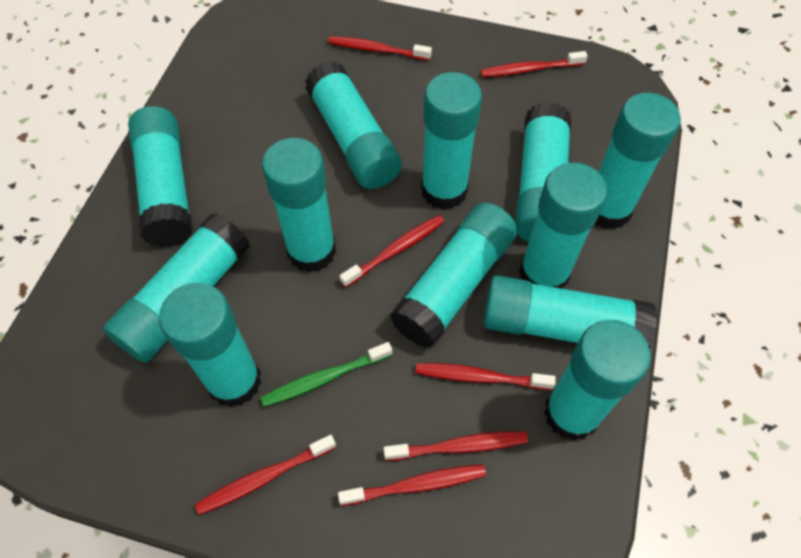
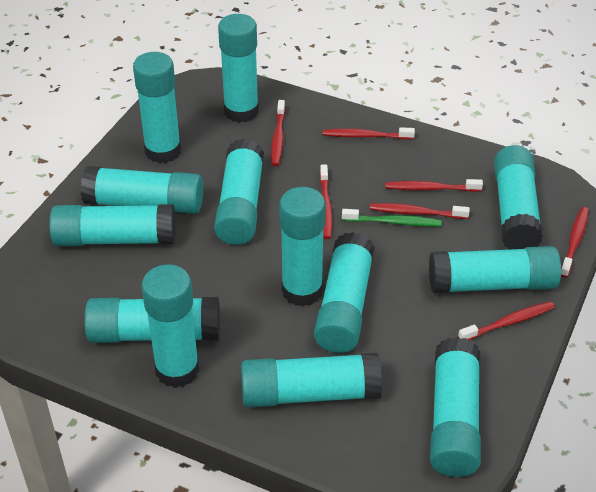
turquoise glue stick: 12 -> 13

